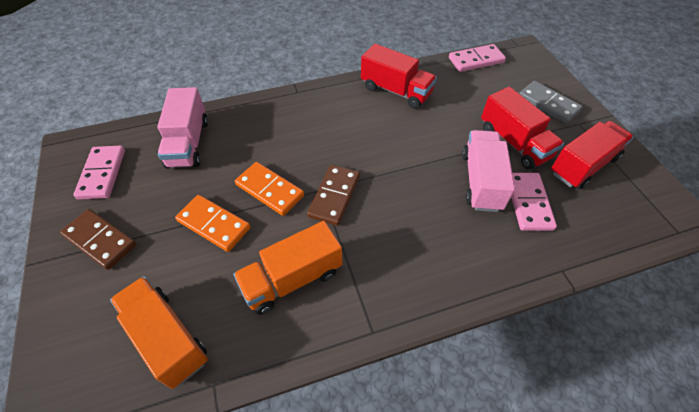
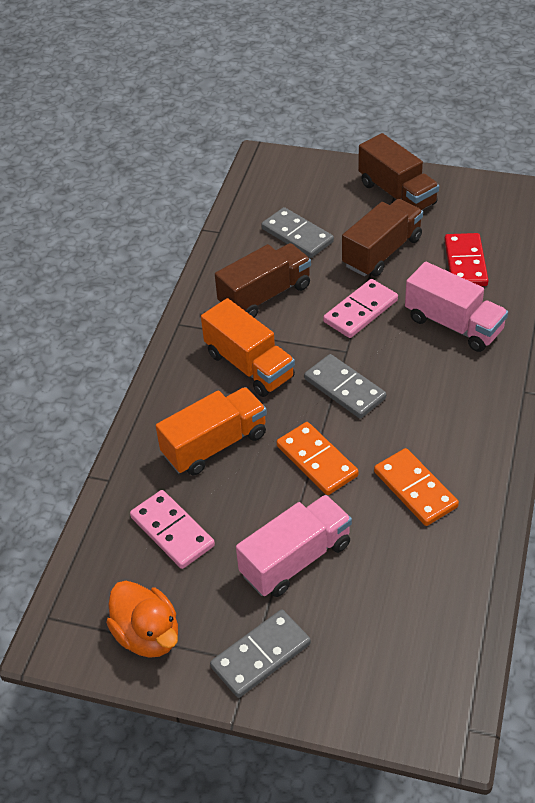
brown domino: 2 -> 0
brown truck: 0 -> 3
grey domino: 1 -> 3
orange duck: 0 -> 1
pink domino: 3 -> 2
red domino: 0 -> 1
red truck: 3 -> 0

